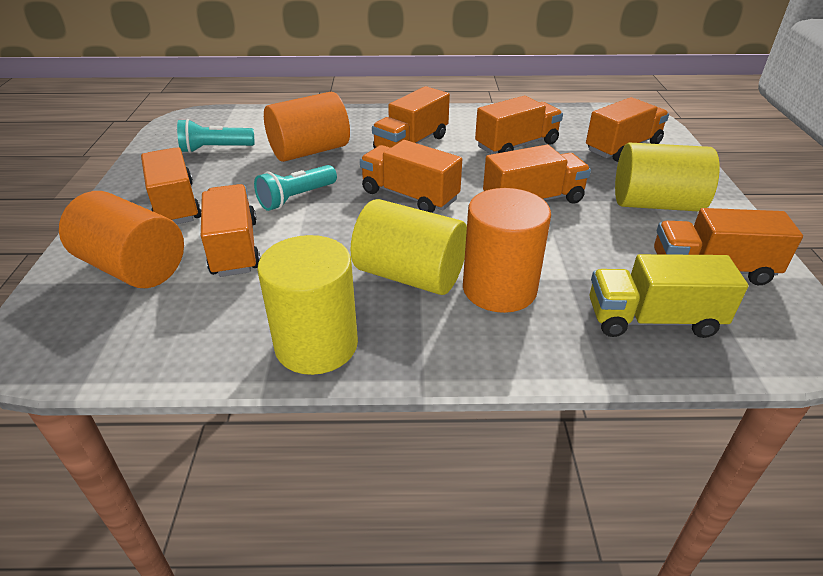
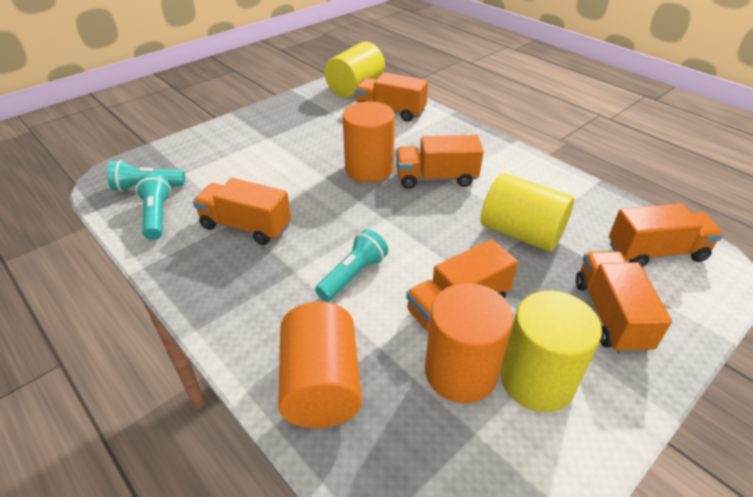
orange truck: 8 -> 6
turquoise flashlight: 2 -> 3
yellow truck: 1 -> 0

